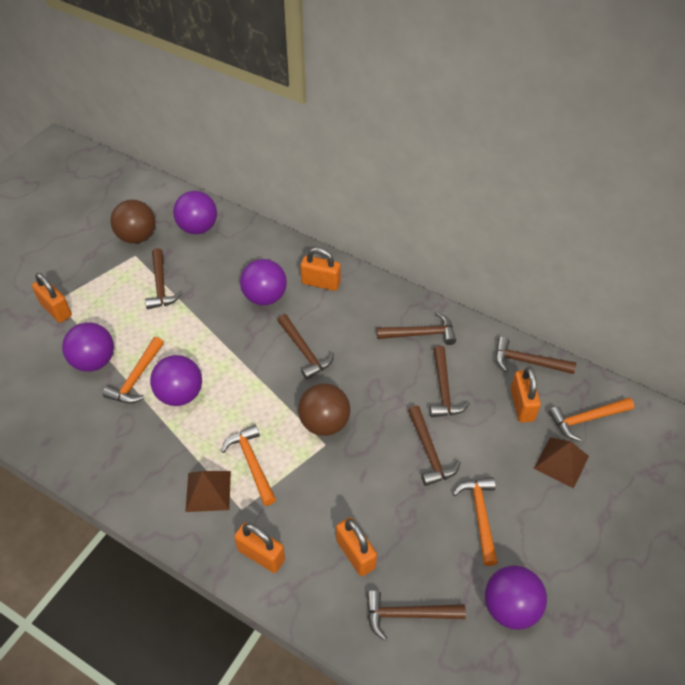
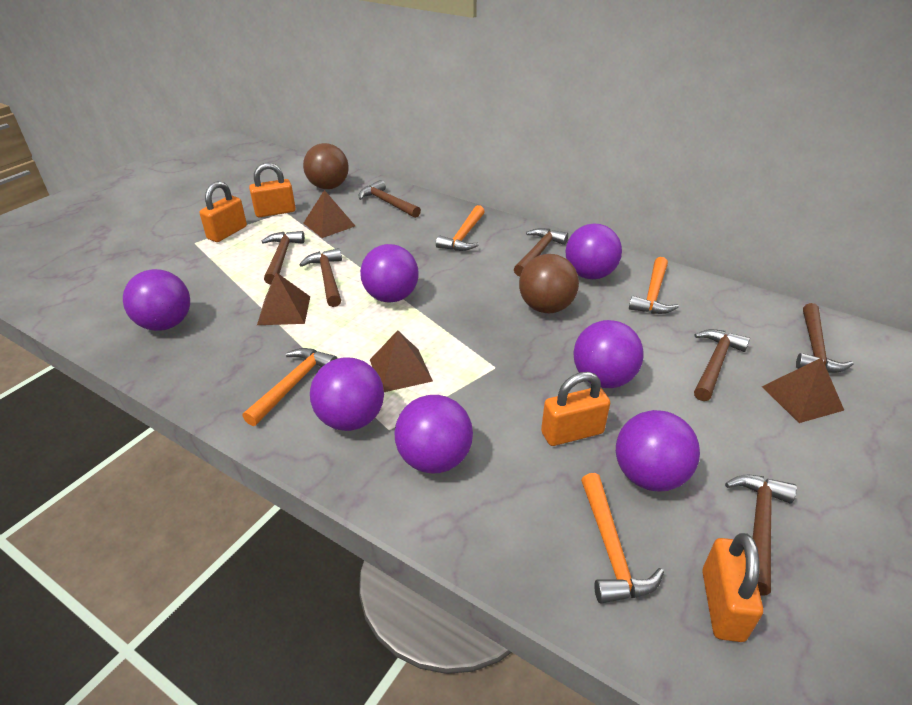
brown pyramid: 2 -> 4
orange padlock: 5 -> 4
purple ball: 5 -> 7

